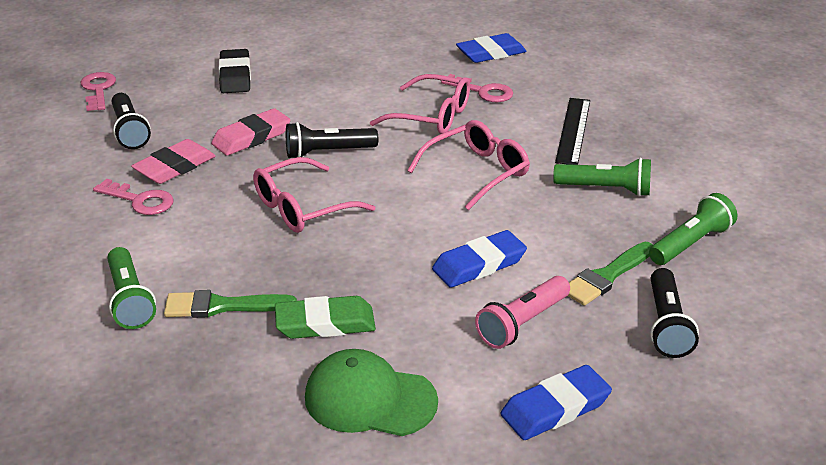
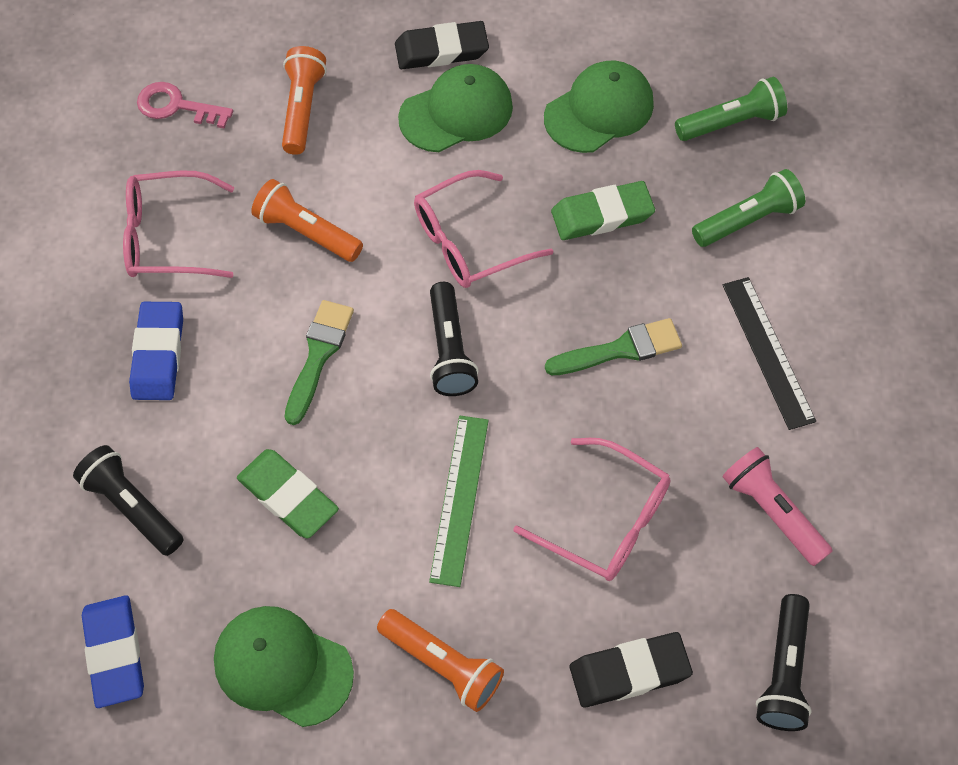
black eraser: 1 -> 2
blue eraser: 3 -> 2
green cap: 1 -> 3
green eraser: 1 -> 2
green flashlight: 3 -> 2
green ruler: 0 -> 1
orange flashlight: 0 -> 3
pink eraser: 2 -> 0
pink key: 3 -> 1

